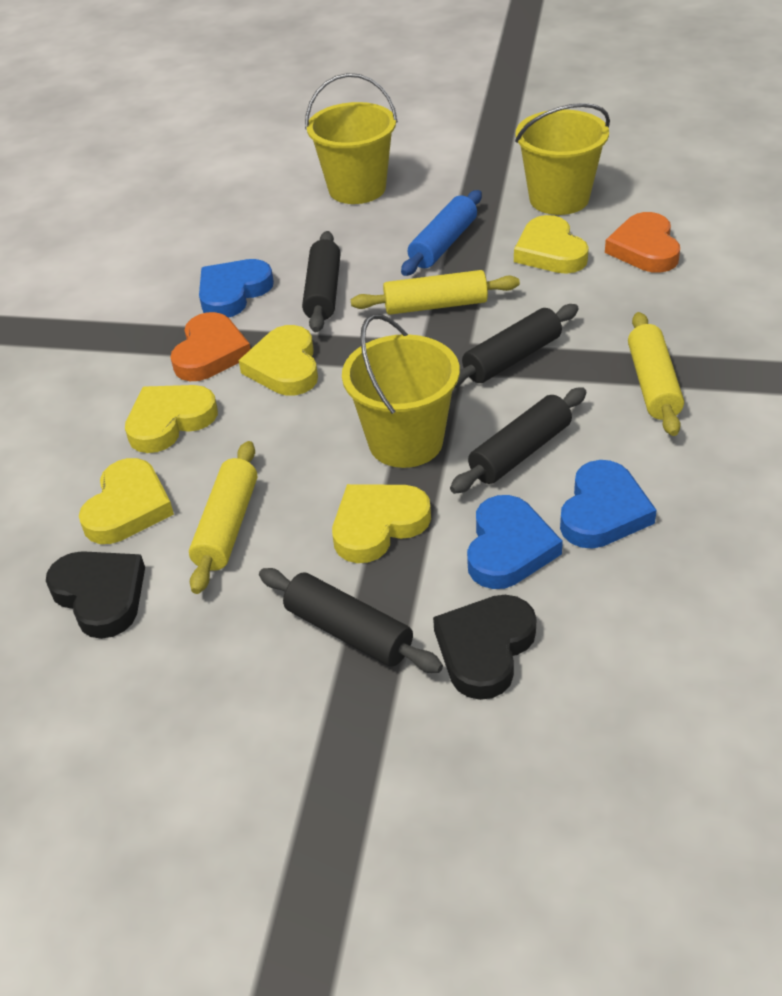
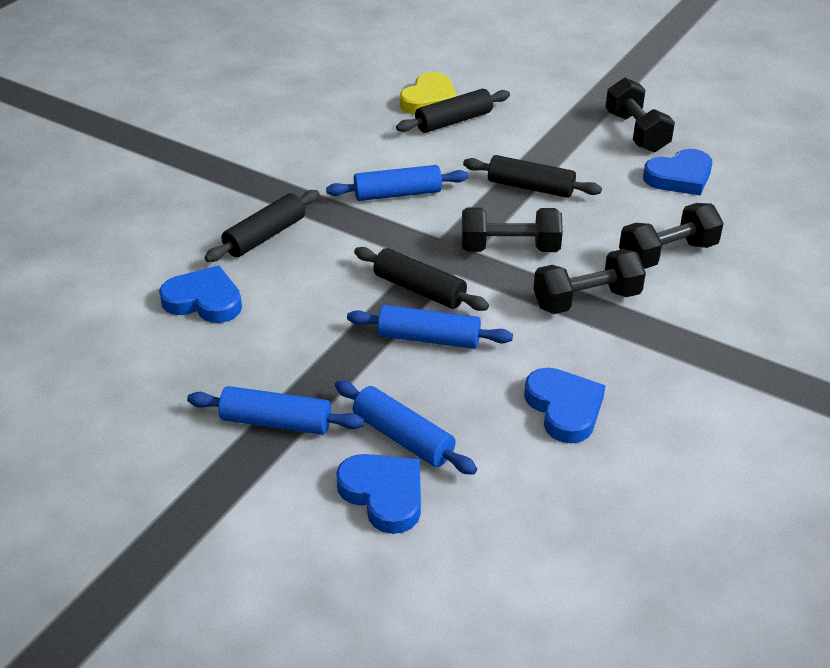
black dumbbell: 0 -> 4
black heart: 2 -> 0
blue heart: 3 -> 4
blue rolling pin: 1 -> 4
orange heart: 2 -> 0
yellow bucket: 3 -> 0
yellow heart: 5 -> 1
yellow rolling pin: 3 -> 0

